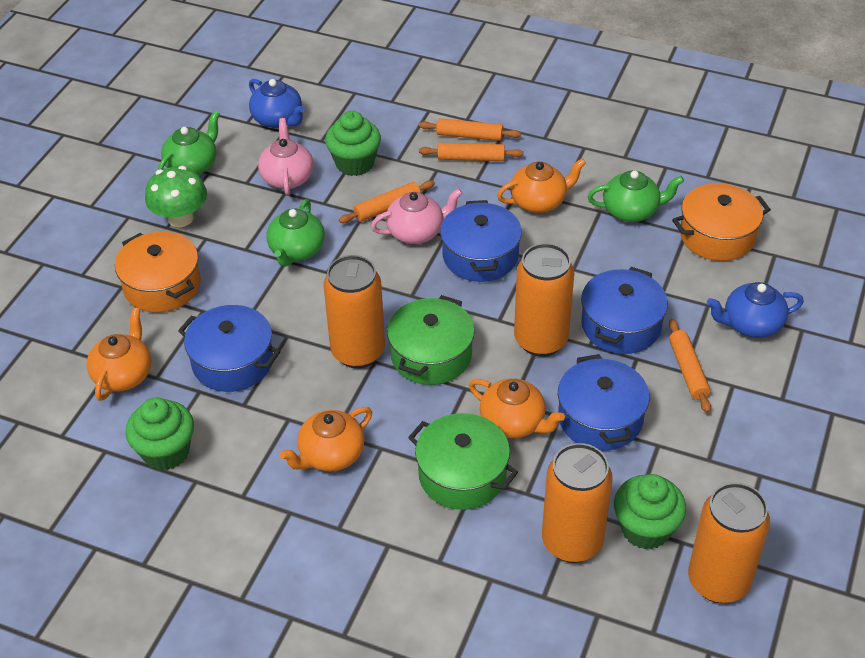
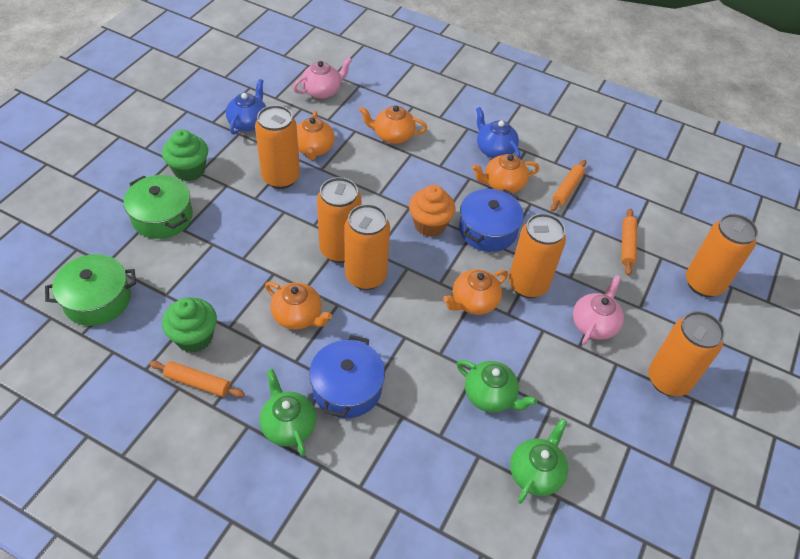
blue pot: 4 -> 2
green cupcake: 3 -> 2
green mushroom: 1 -> 0
orange can: 4 -> 6
orange cupcake: 0 -> 1
orange pot: 2 -> 0
orange rolling pin: 4 -> 3
orange teapot: 4 -> 5

